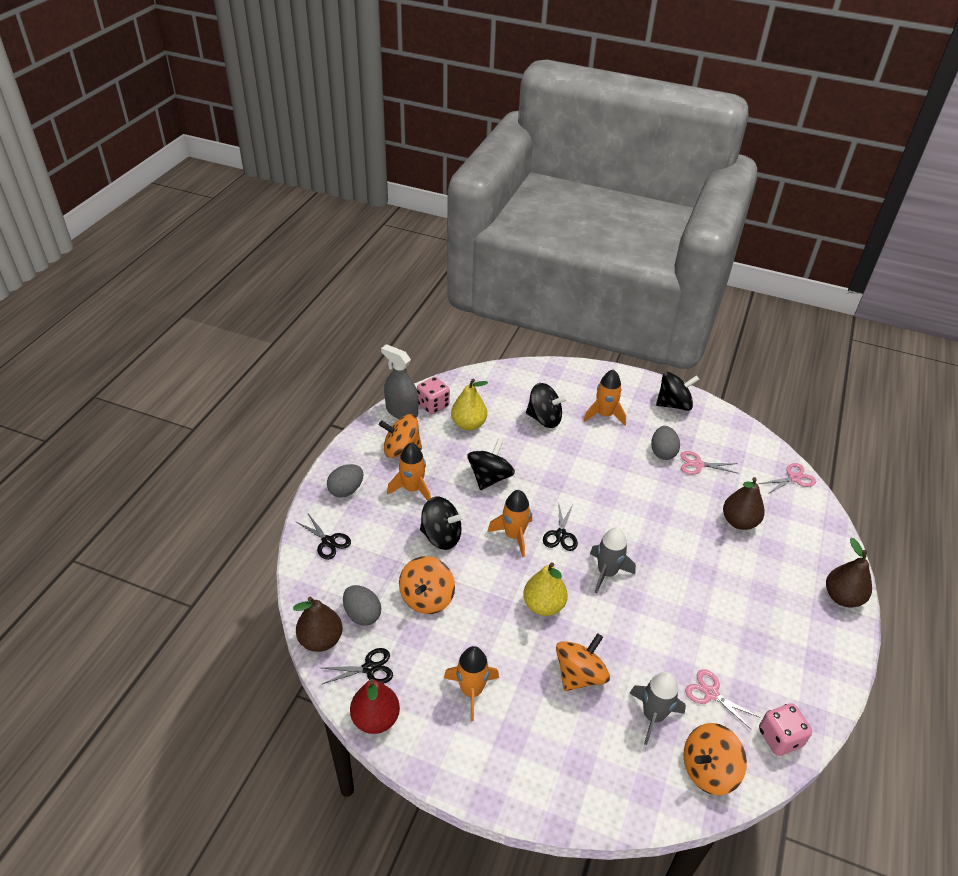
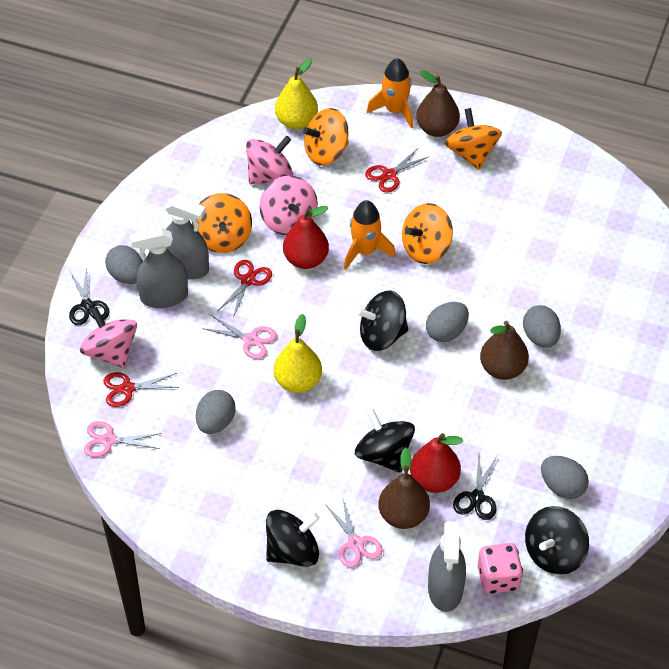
black scissors: 3 -> 2
grey egg: 3 -> 5
grey rocket: 2 -> 0
grey spray bottle: 1 -> 3
orange rocket: 4 -> 2
pink dice: 2 -> 1
pink spinning top: 0 -> 3
red pear: 1 -> 2
red scissors: 0 -> 3

